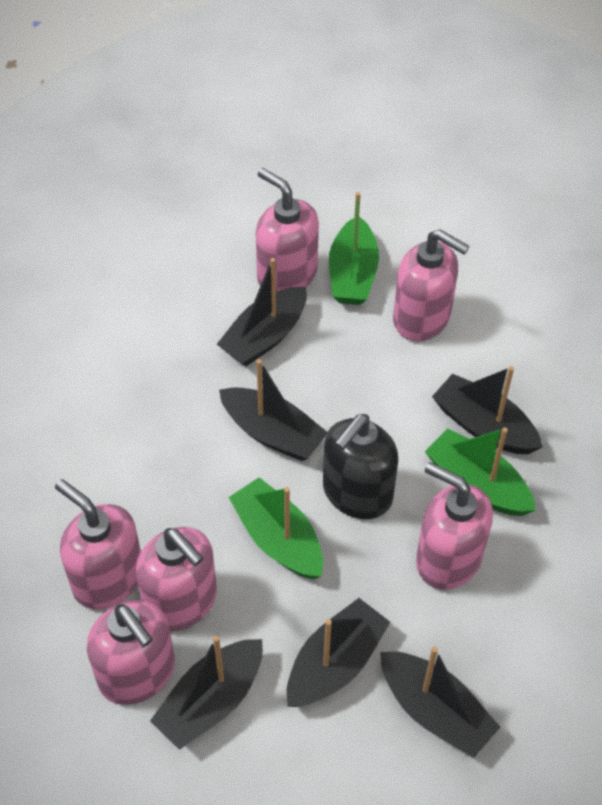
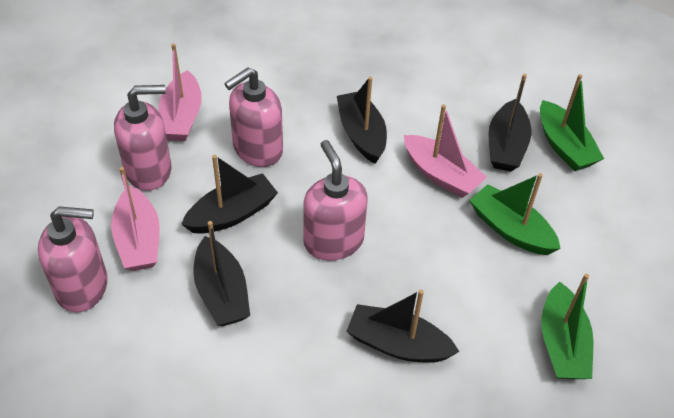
black boat: 6 -> 5
black soap dispenser: 1 -> 0
pink boat: 0 -> 3
pink soap dispenser: 6 -> 4

